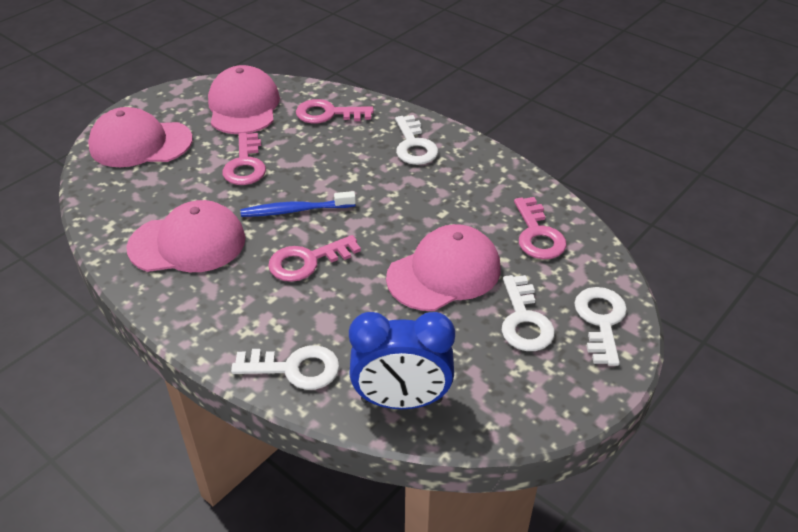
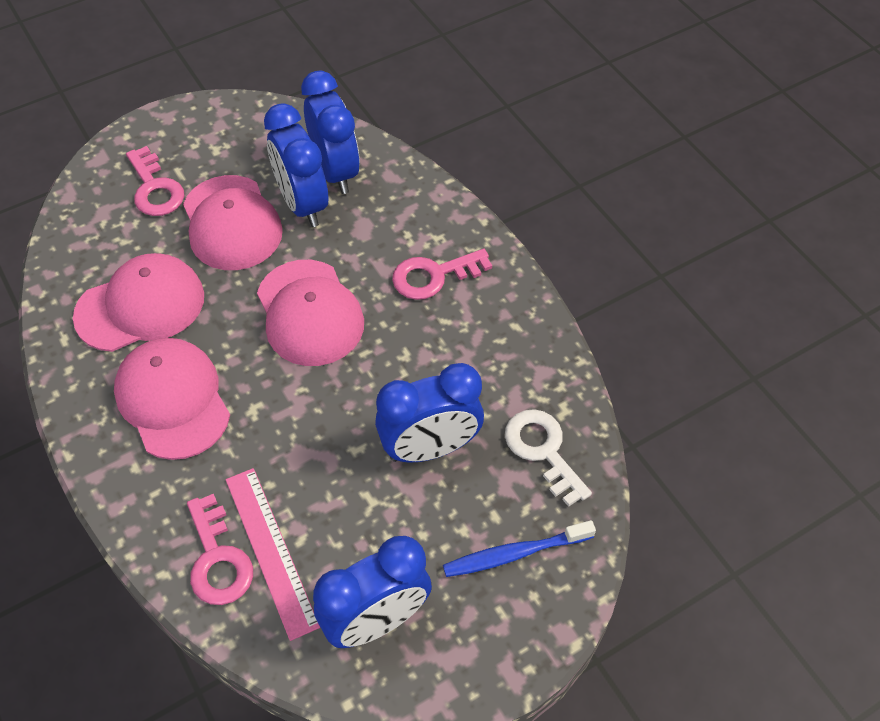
blue clock: 1 -> 4
pink key: 4 -> 3
pink ruler: 0 -> 1
white key: 4 -> 1

